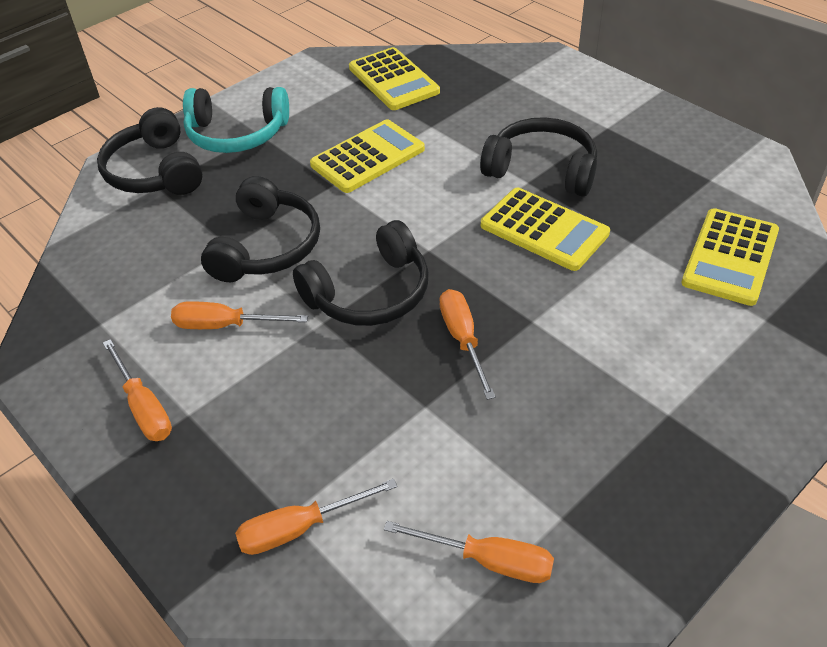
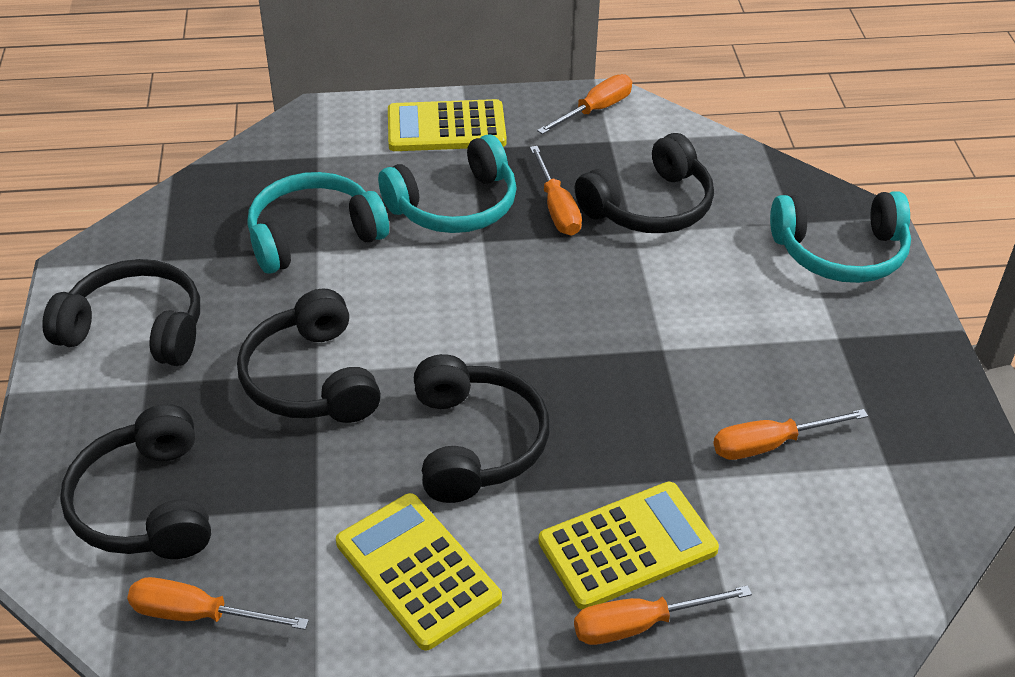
black headphones: 4 -> 5
turquoise headphones: 1 -> 3
yellow calculator: 4 -> 3

